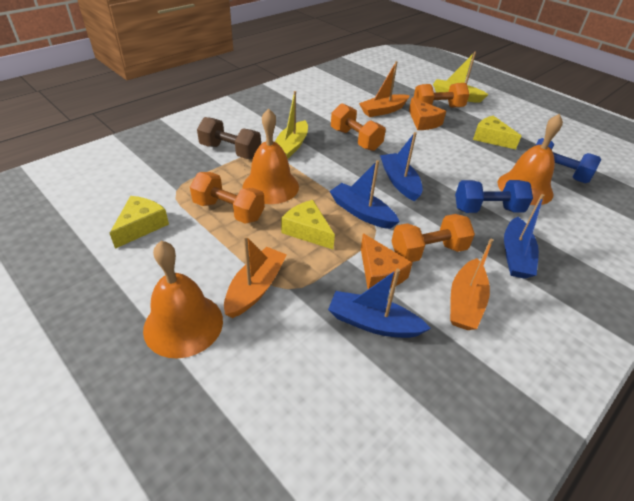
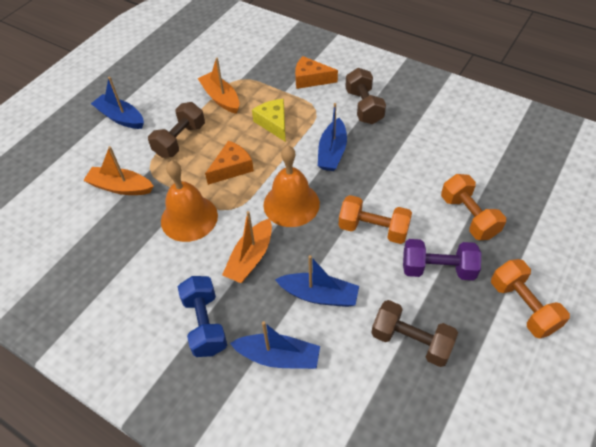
blue dumbbell: 2 -> 1
brown dumbbell: 1 -> 3
orange bell: 3 -> 2
orange dumbbell: 4 -> 3
purple dumbbell: 0 -> 1
yellow boat: 2 -> 0
yellow cheese: 3 -> 1

